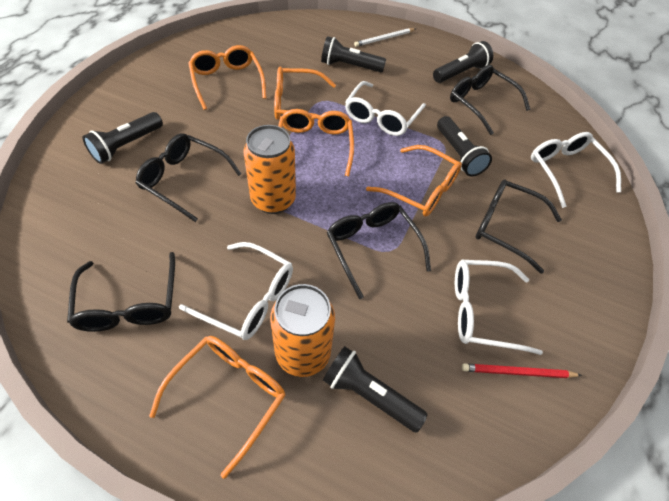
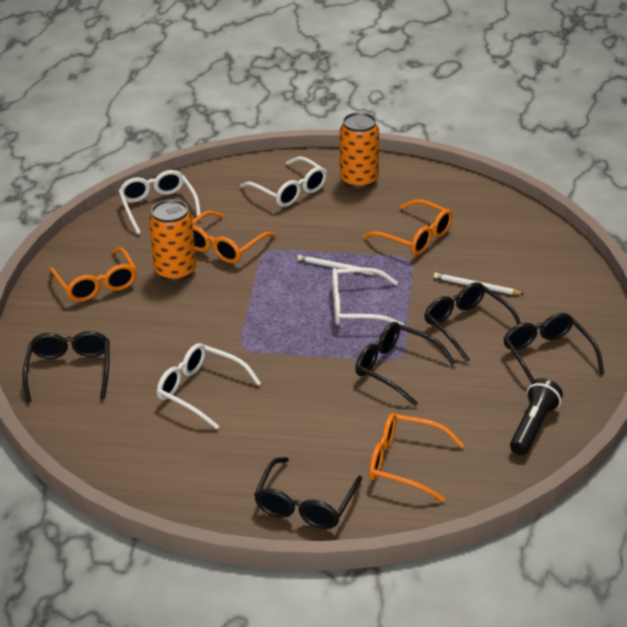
black flashlight: 5 -> 1
orange glasses: 5 -> 4
red pencil: 1 -> 0
white pencil: 1 -> 2

